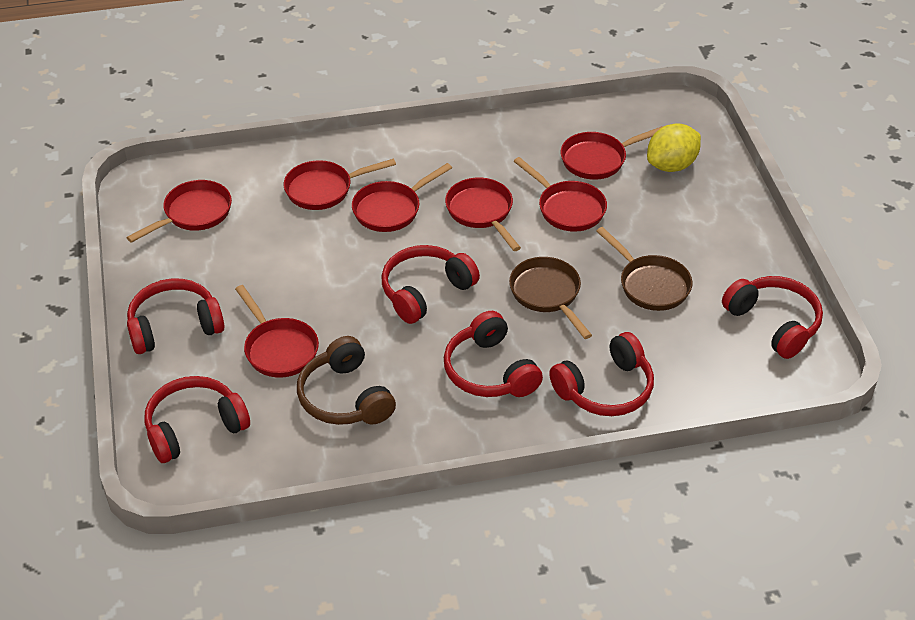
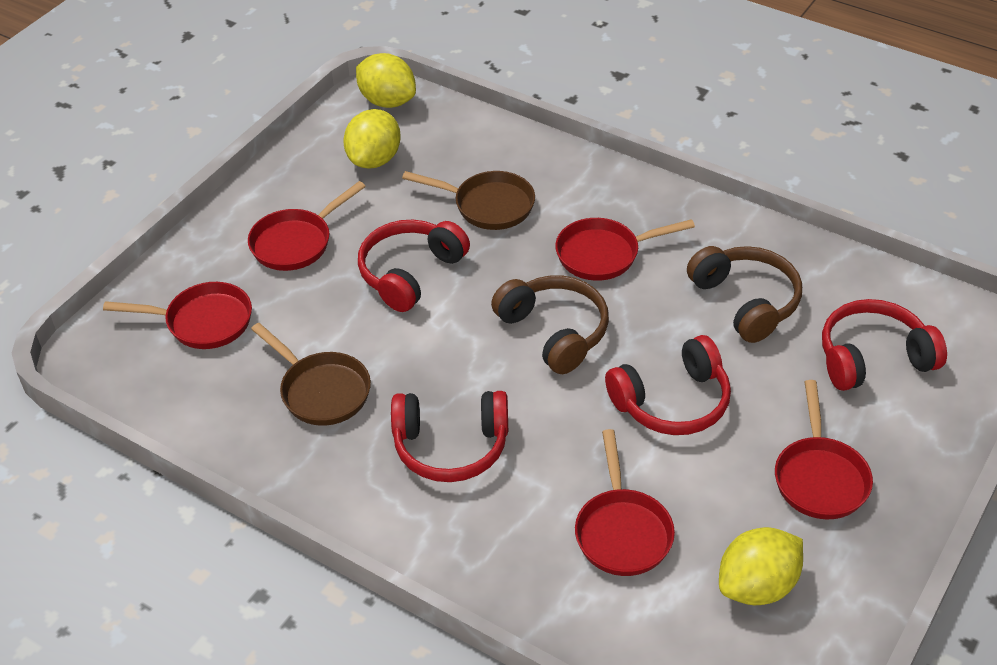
brown headphones: 1 -> 2
red headphones: 6 -> 4
red pan: 7 -> 5
yellow lemon: 1 -> 3

